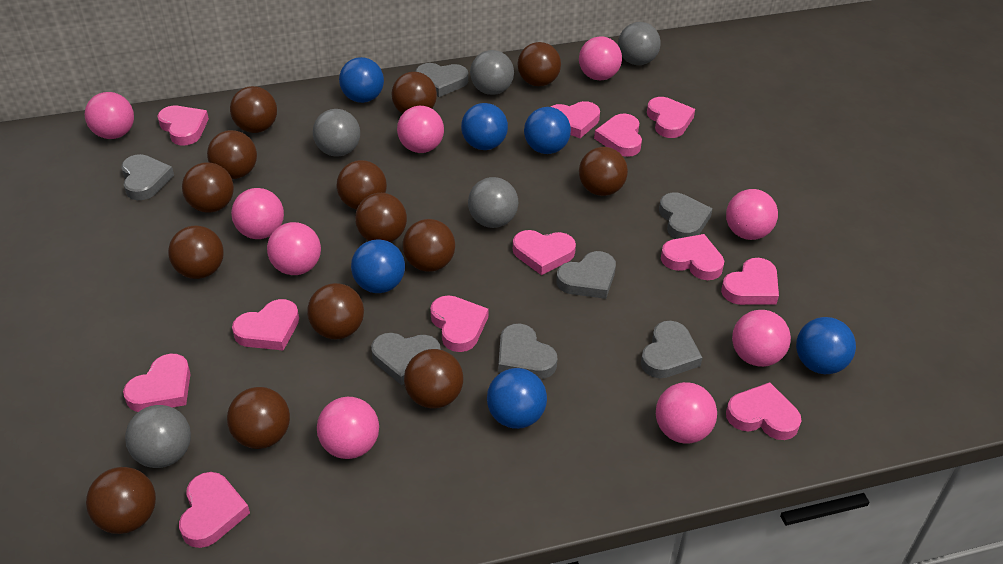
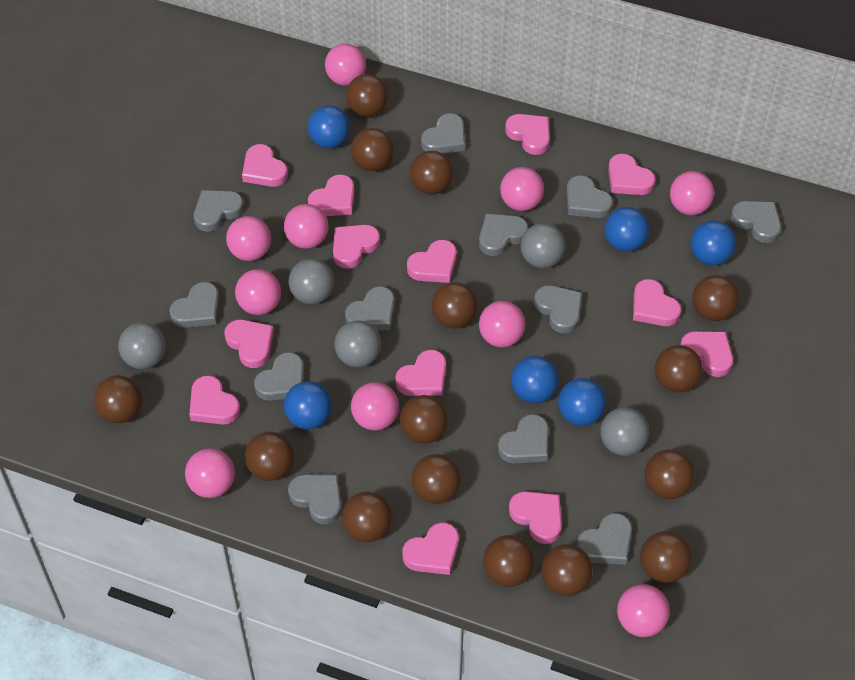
brown ball: 14 -> 15
grey heart: 7 -> 12
pink ball: 9 -> 10
pink heart: 12 -> 13

